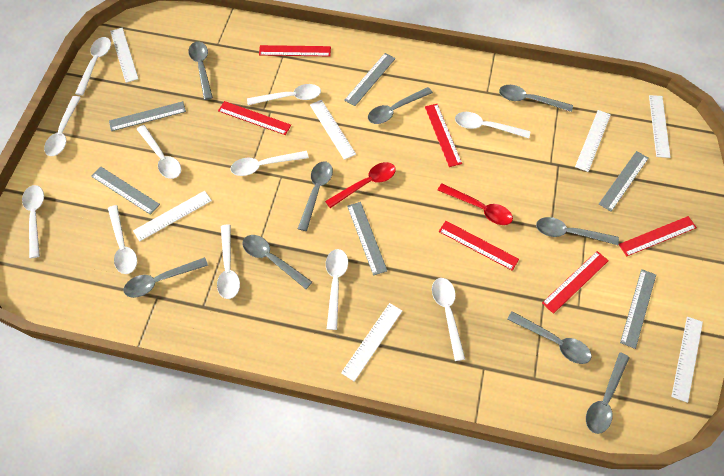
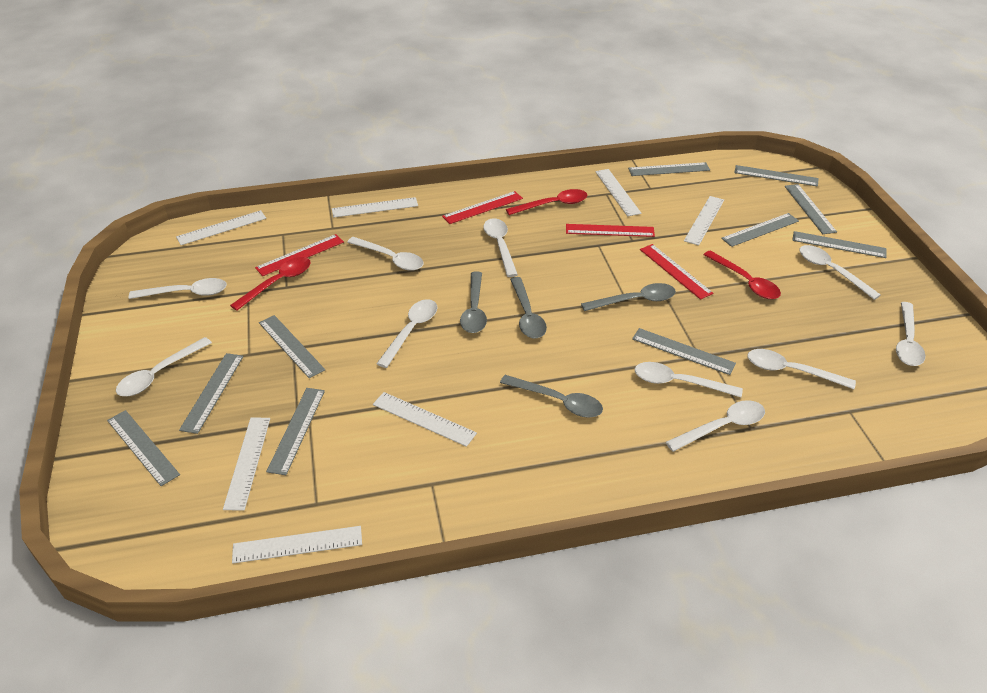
grey ruler: 6 -> 10
grey spoon: 9 -> 4
red ruler: 6 -> 4
red spoon: 2 -> 3
white spoon: 11 -> 10

